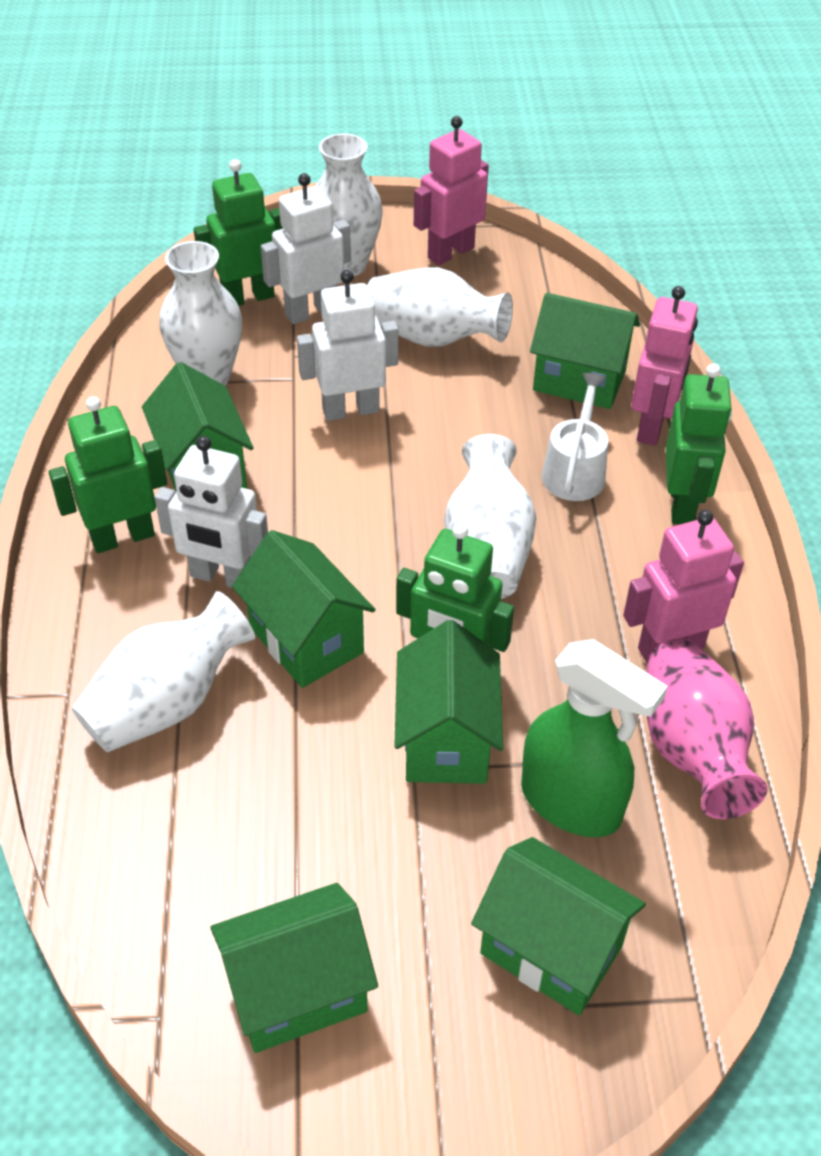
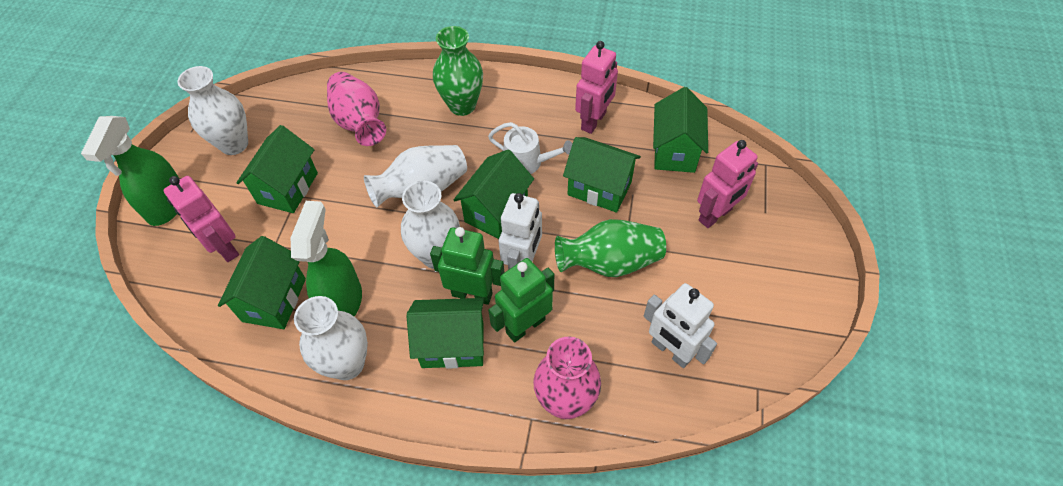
green robot: 4 -> 2
green spray bottle: 1 -> 2
green vase: 0 -> 2
pink vase: 1 -> 2
white robot: 3 -> 2
white vase: 5 -> 4

